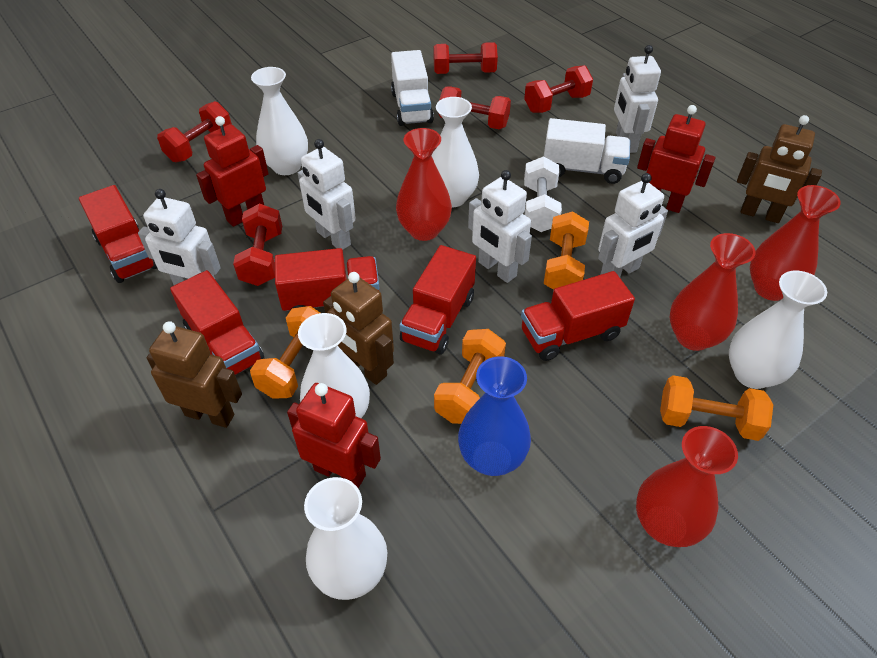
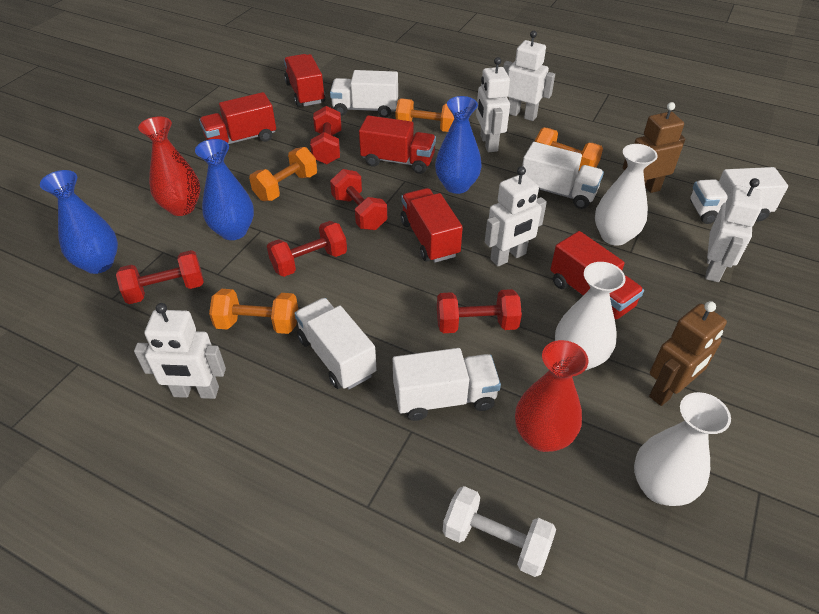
blue vase: 1 -> 3
brown robot: 3 -> 2
red robot: 3 -> 0
red vase: 4 -> 2
white truck: 2 -> 5
white vase: 5 -> 3

